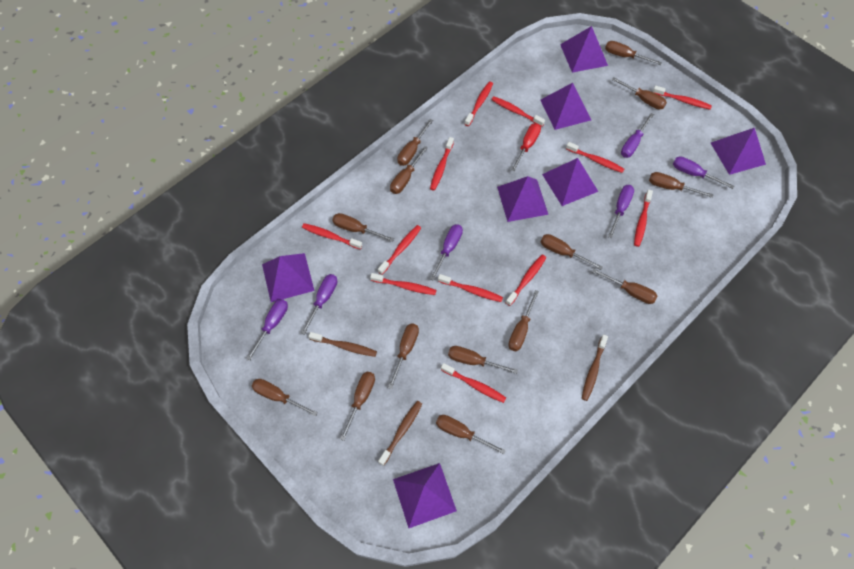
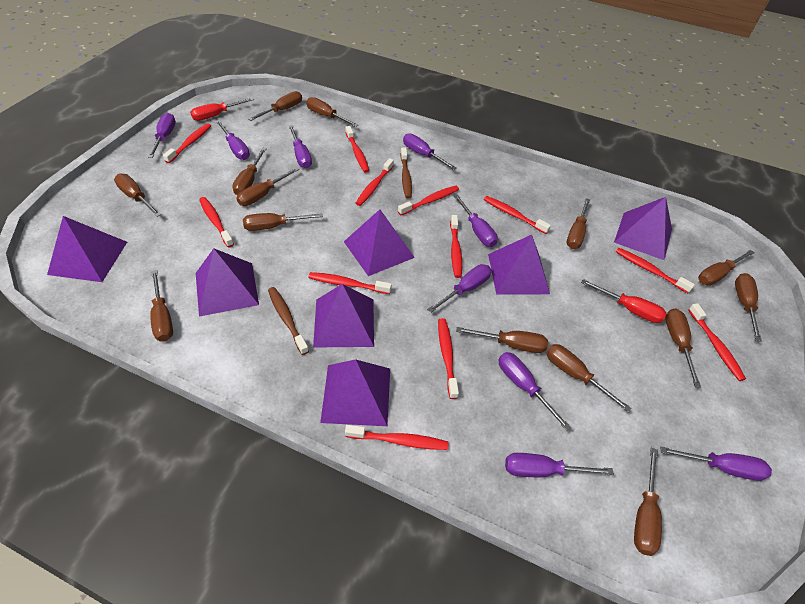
brown toothbrush: 3 -> 2
purple screwdriver: 6 -> 9
red screwdriver: 1 -> 2

